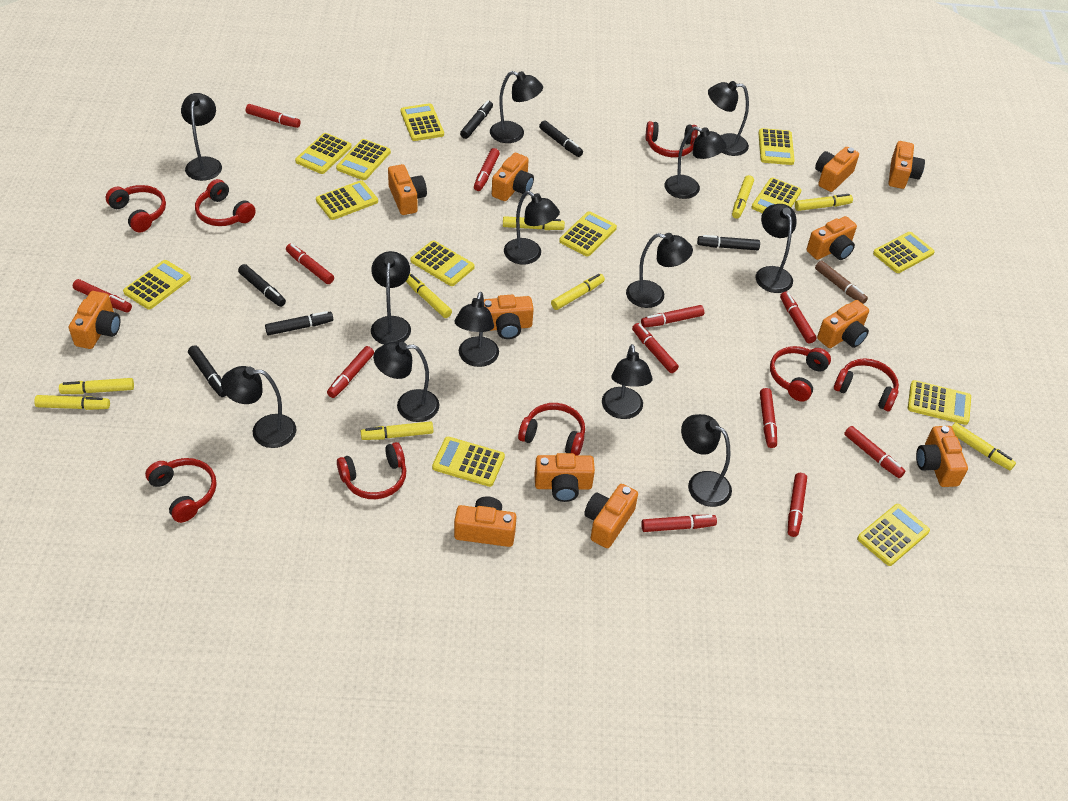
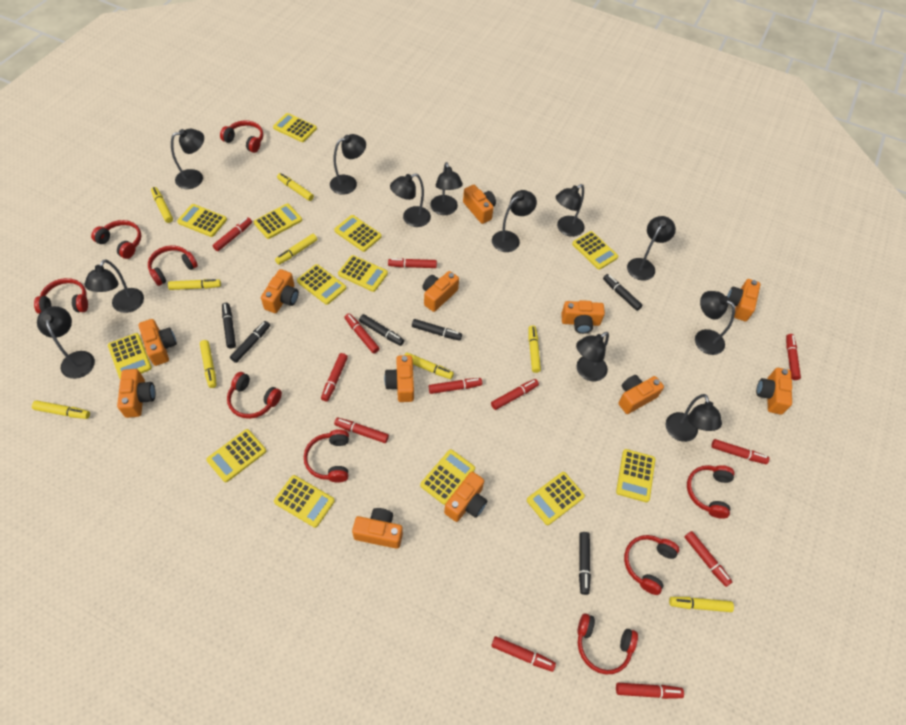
black lamp: 13 -> 12
brown marker: 1 -> 0
red headphones: 8 -> 9

